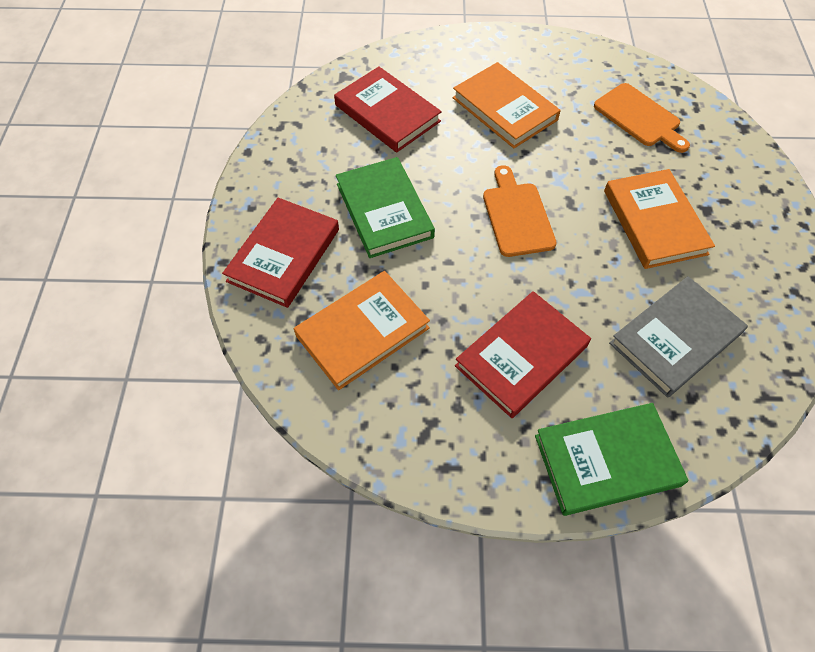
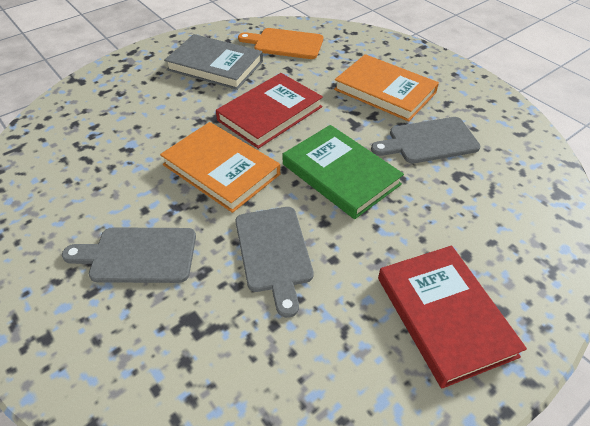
green book: 2 -> 1
grey cutting board: 0 -> 3
orange book: 3 -> 2
orange cutting board: 2 -> 1
red book: 3 -> 2

